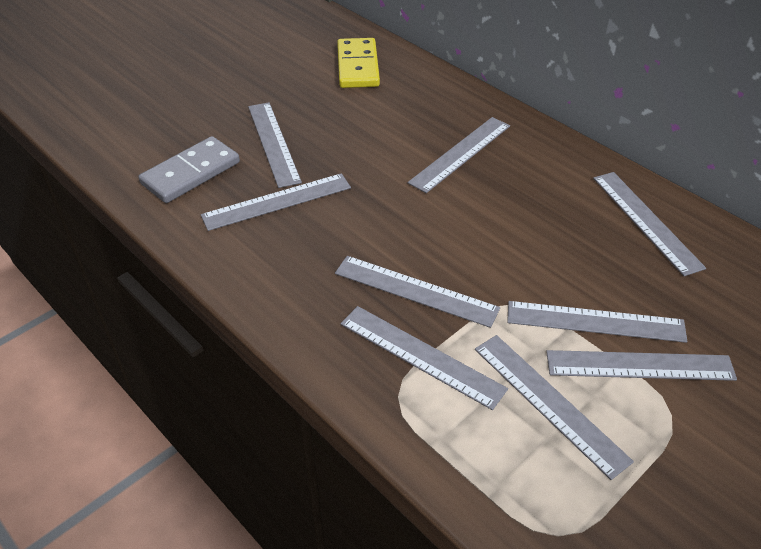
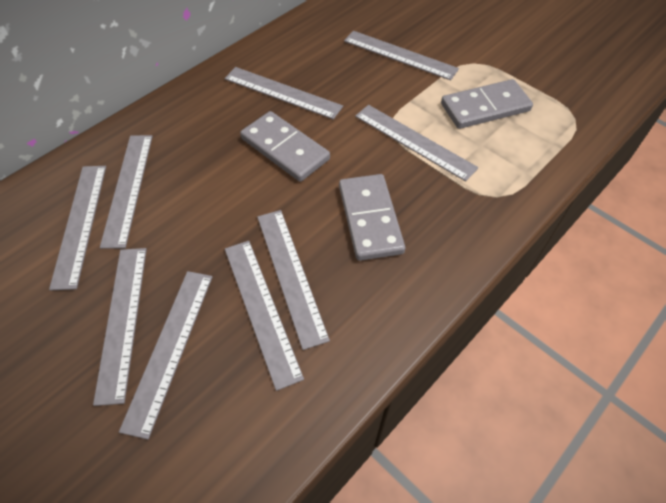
grey domino: 1 -> 3
yellow domino: 1 -> 0

